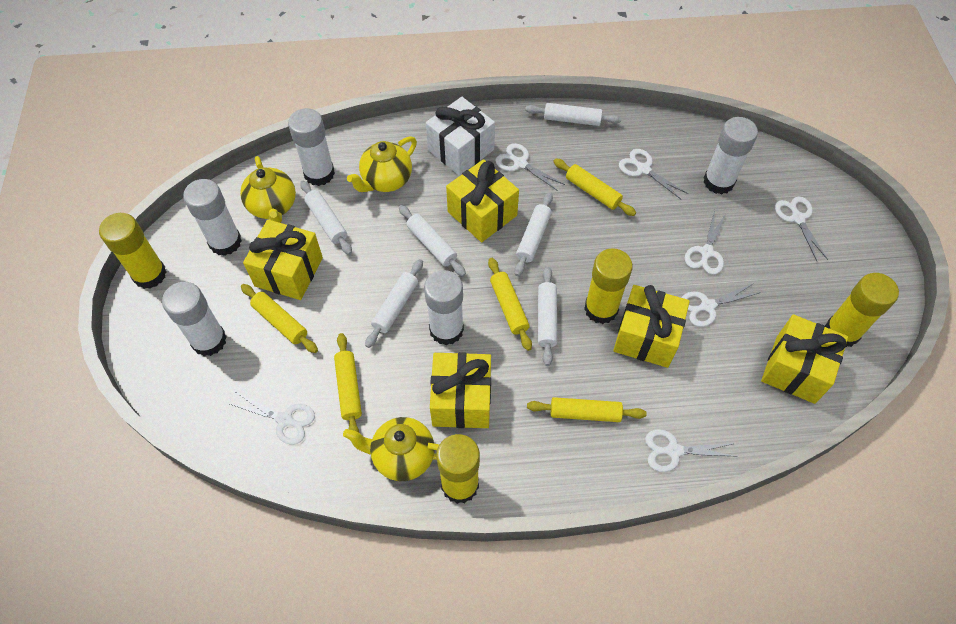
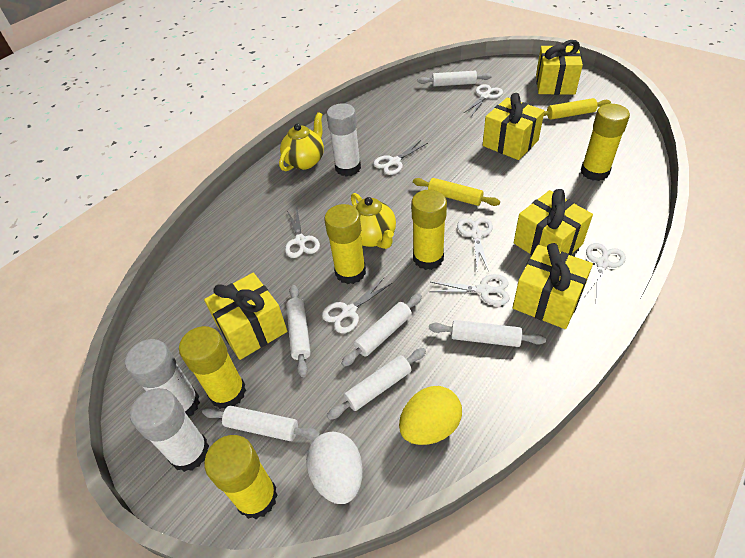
white egg: 0 -> 1
white gift: 1 -> 0
white glue stick: 5 -> 3
yellow egg: 0 -> 1
yellow glue stick: 4 -> 5
yellow rolling pin: 5 -> 2
yellow teapot: 3 -> 2

